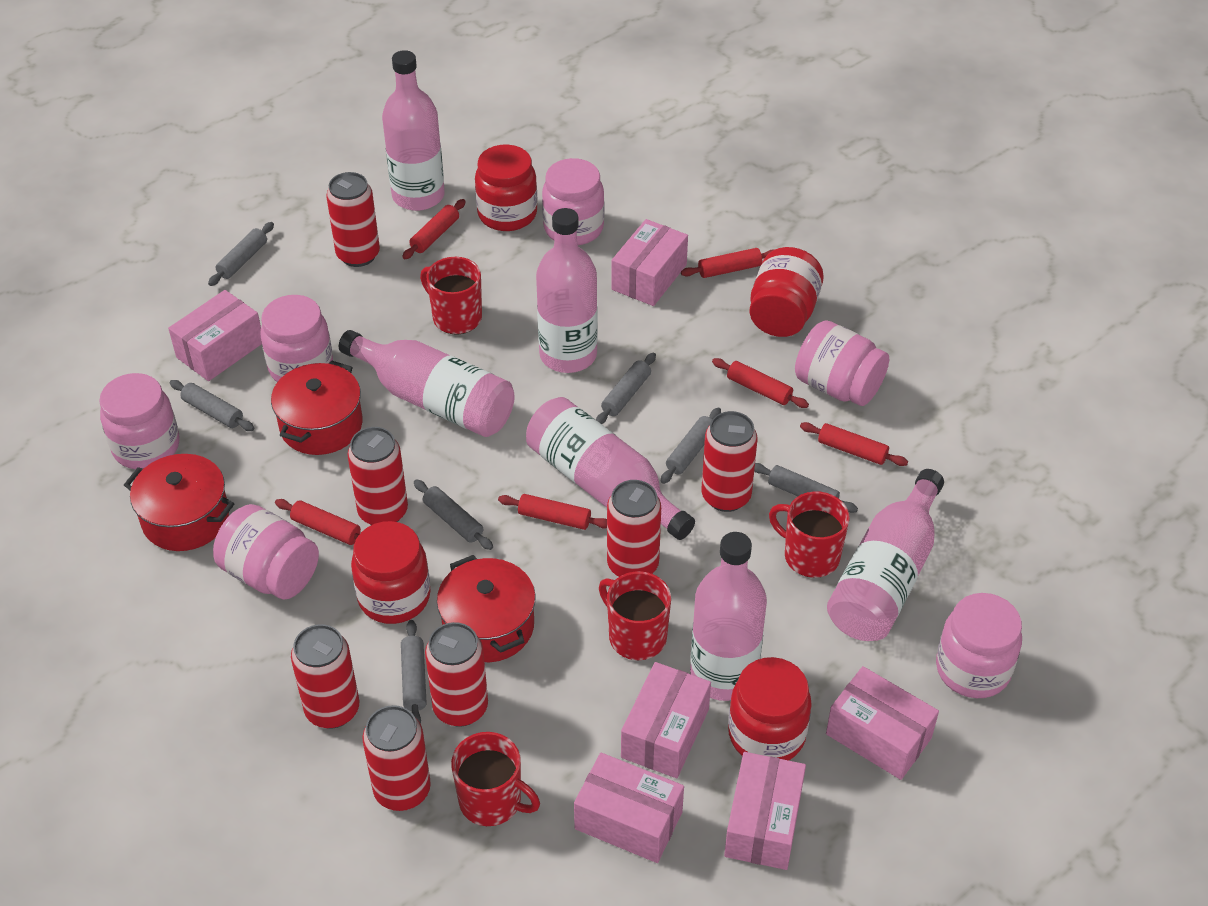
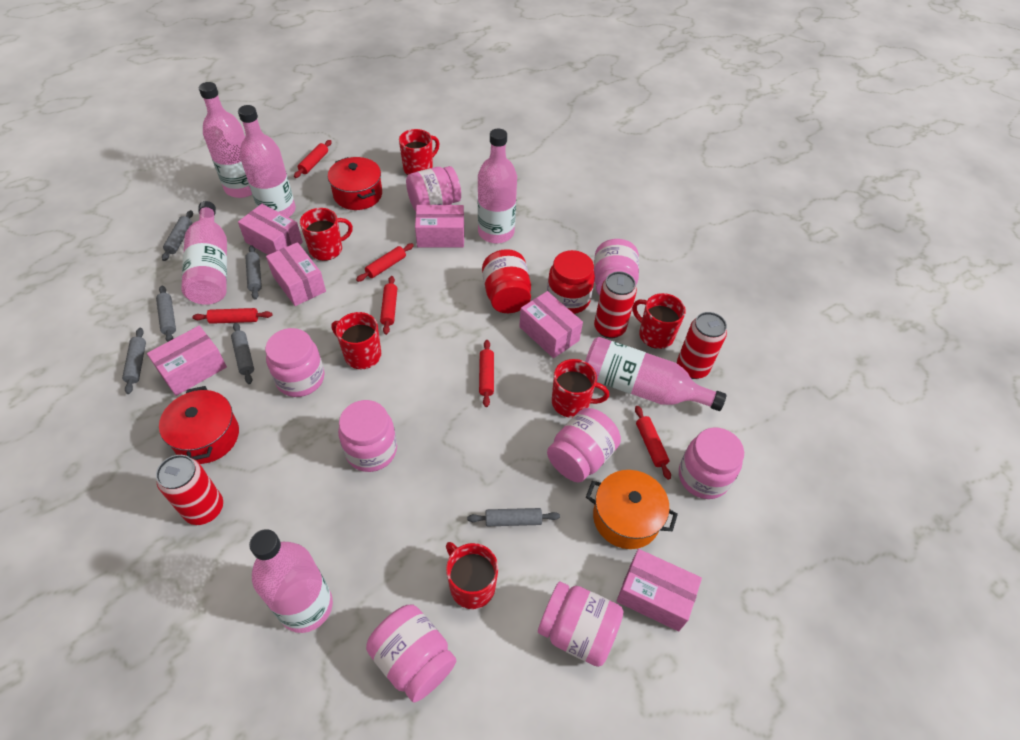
grey rolling pin: 7 -> 6
orange pot: 0 -> 1
pink jar: 6 -> 8
red can: 7 -> 3
red jar: 4 -> 2
red mug: 4 -> 6
red pot: 3 -> 2

